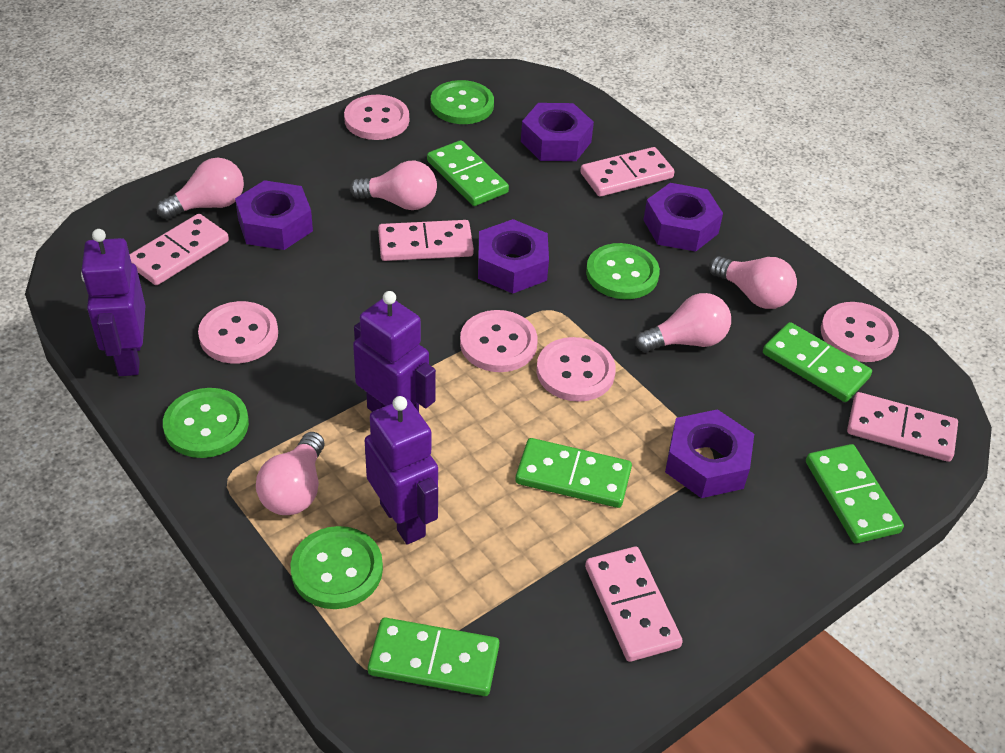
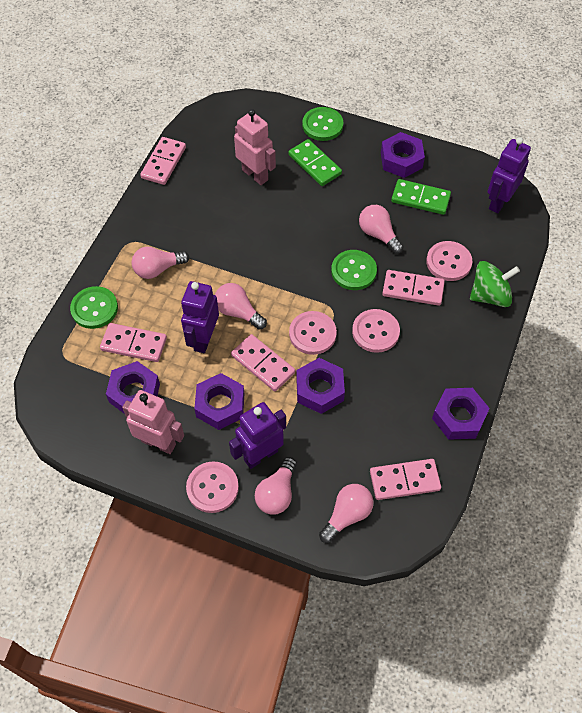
green button: 4 -> 3
green domino: 5 -> 2
green spinning top: 0 -> 1
pink button: 5 -> 4
pink robot: 0 -> 2

